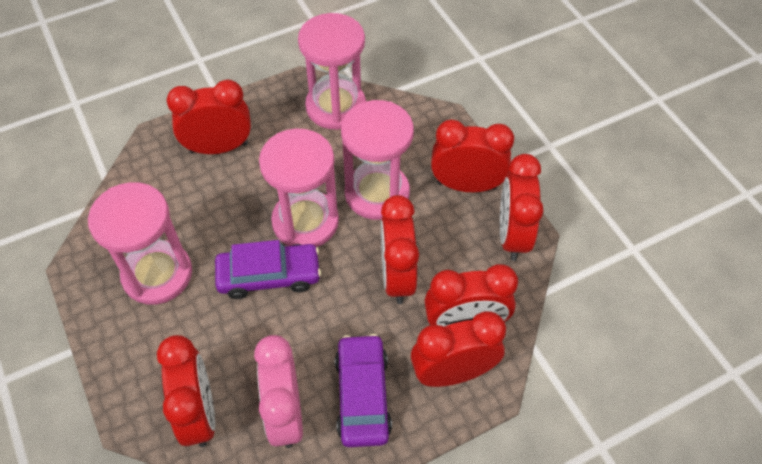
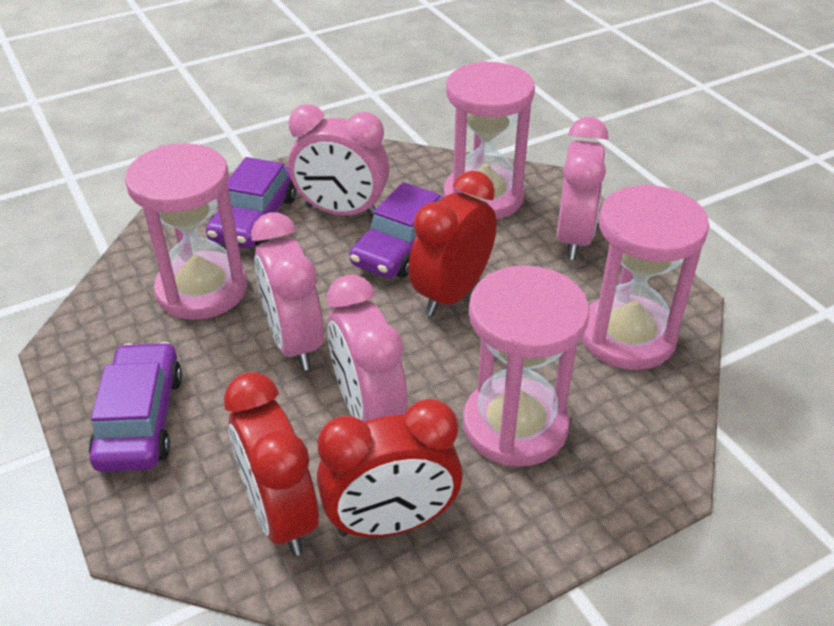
pink clock: 1 -> 4
purple car: 2 -> 3
red clock: 7 -> 3

